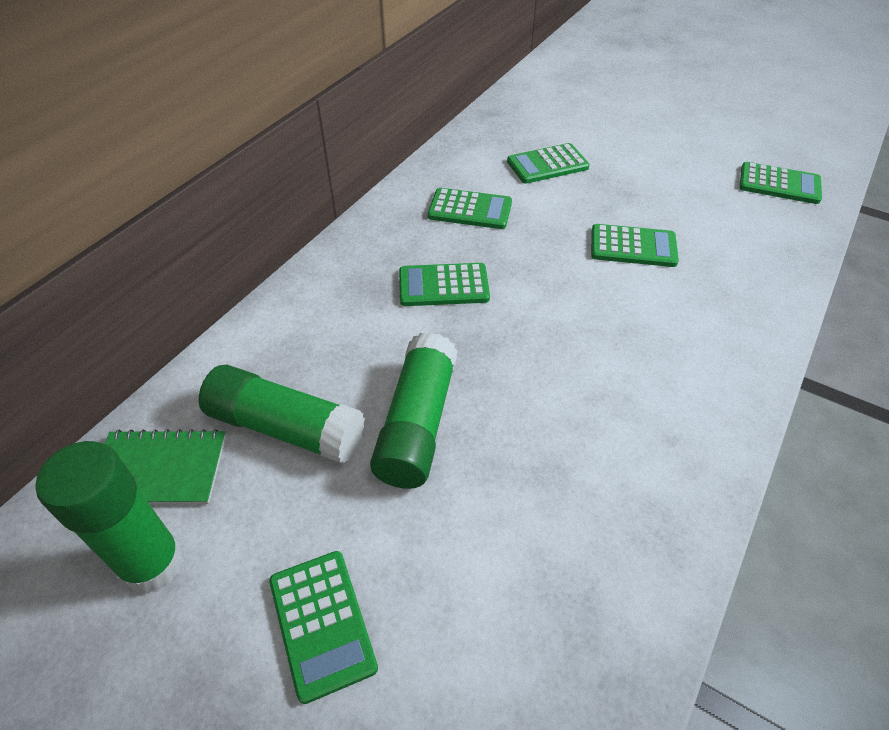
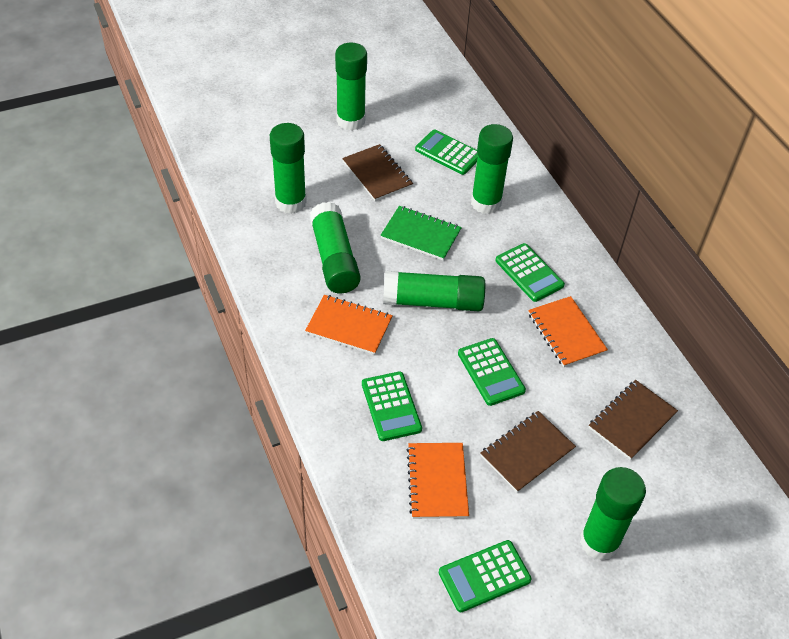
brown notebook: 0 -> 3
green calculator: 6 -> 5
green glue stick: 3 -> 6
orange notebook: 0 -> 3

